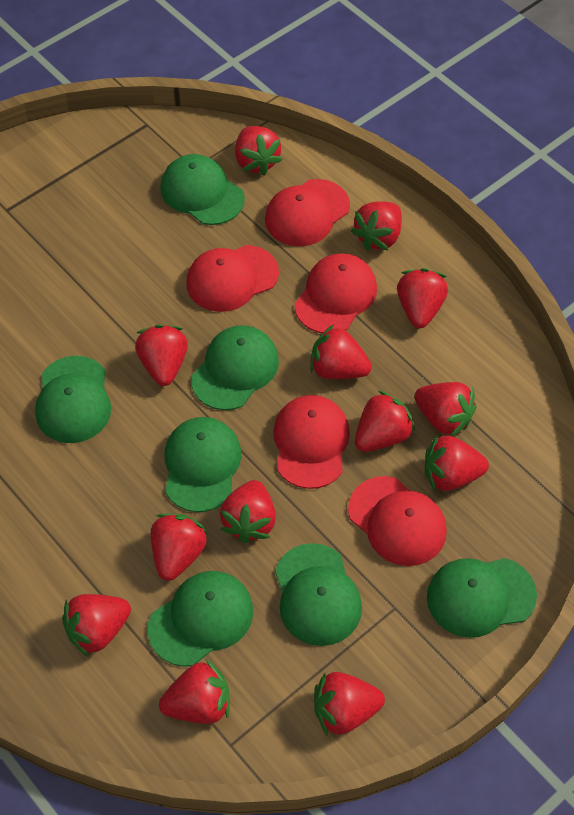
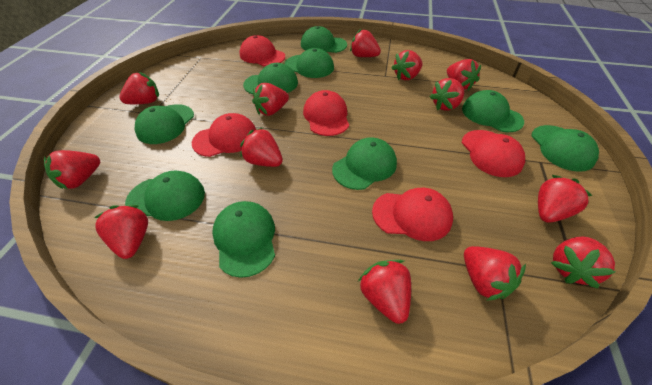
green cap: 7 -> 9

